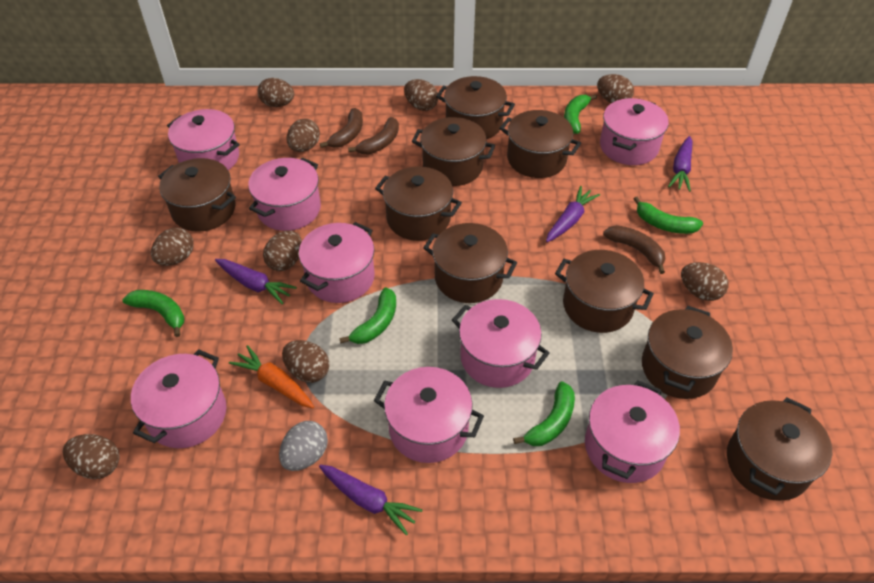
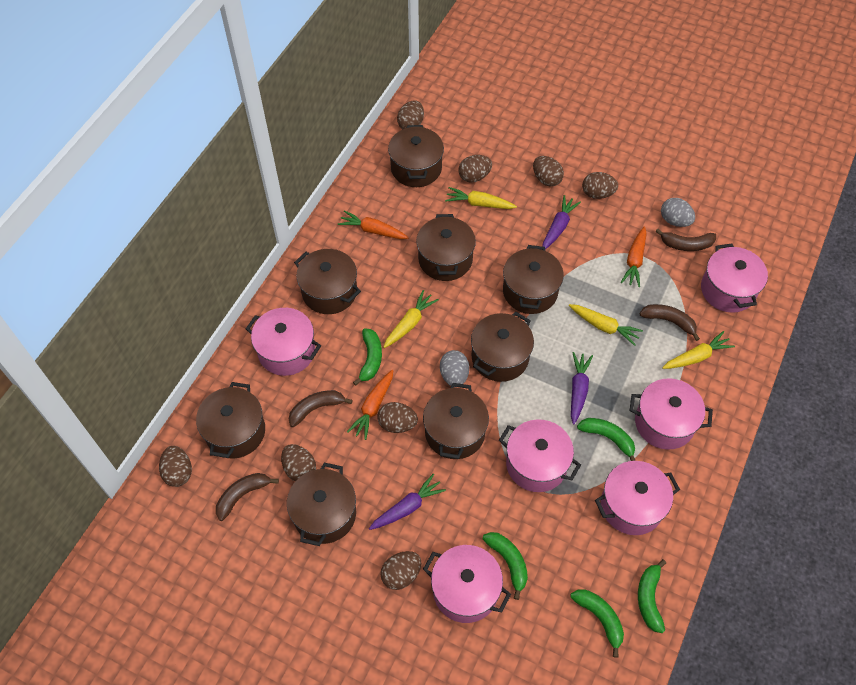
brown banana: 3 -> 4
brown egg: 9 -> 8
brown pot: 9 -> 8
grey egg: 1 -> 2
orange carrot: 1 -> 3
pink pot: 8 -> 6
purple carrot: 4 -> 3
yellow carrot: 0 -> 4

